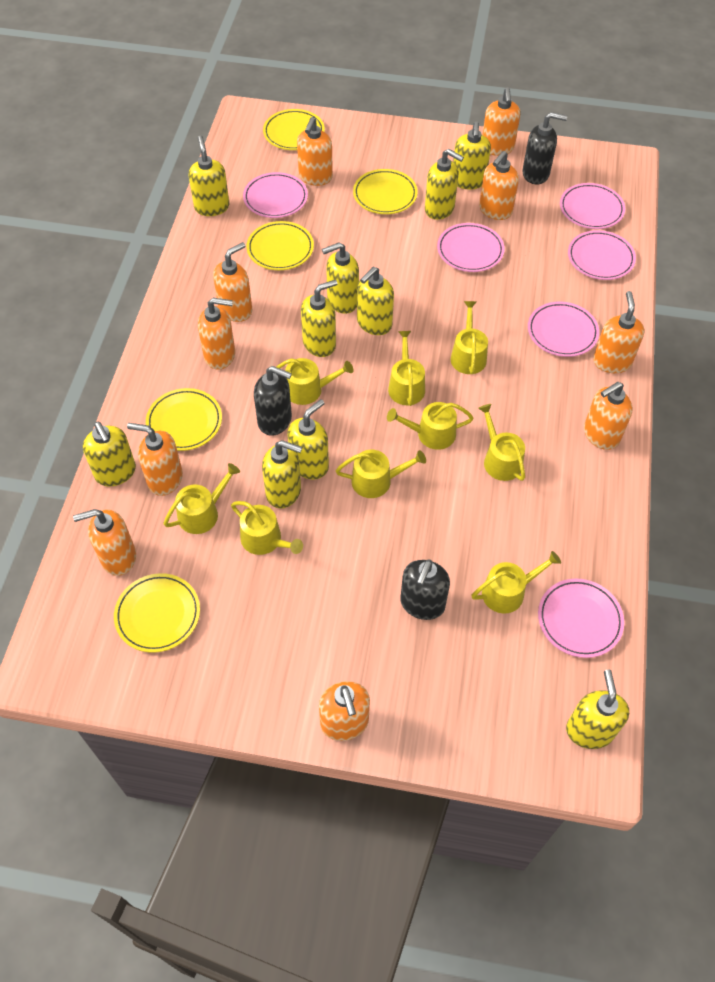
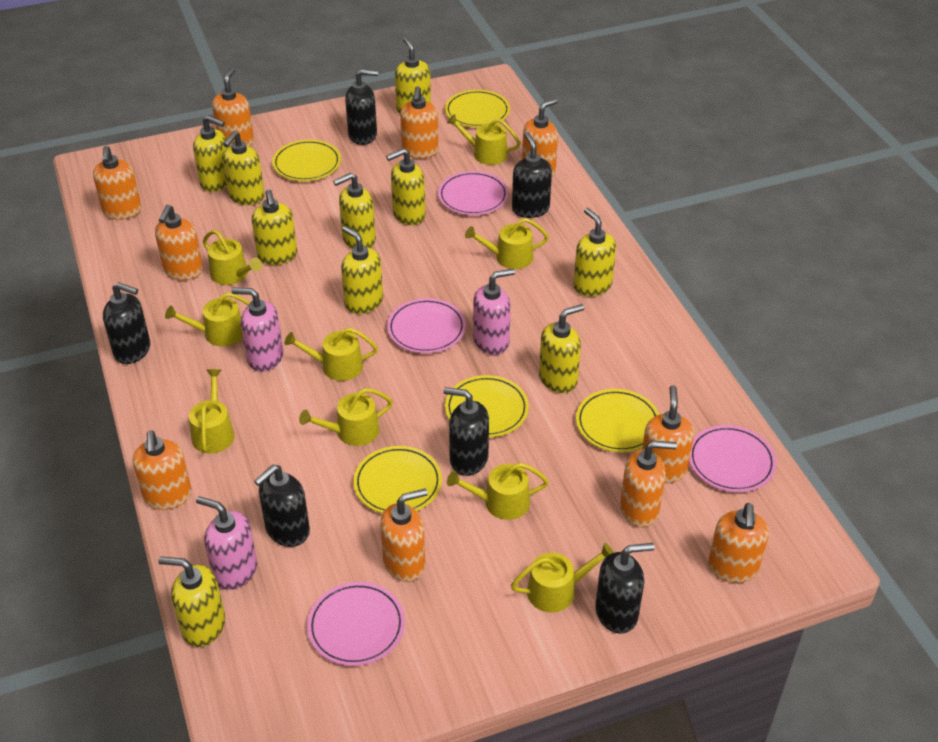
black soap dispenser: 3 -> 6
pink plate: 6 -> 4
pink soap dispenser: 0 -> 3

